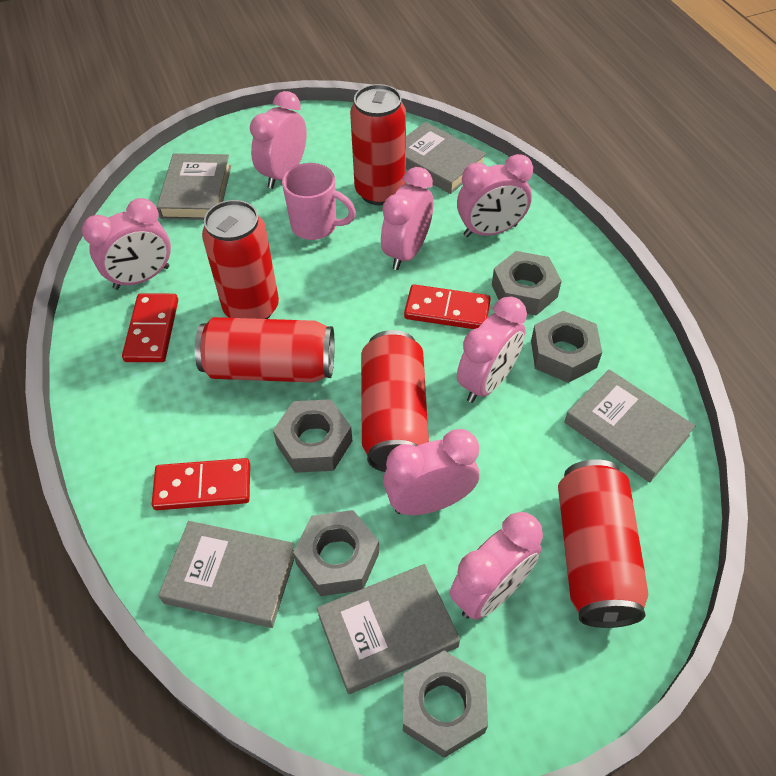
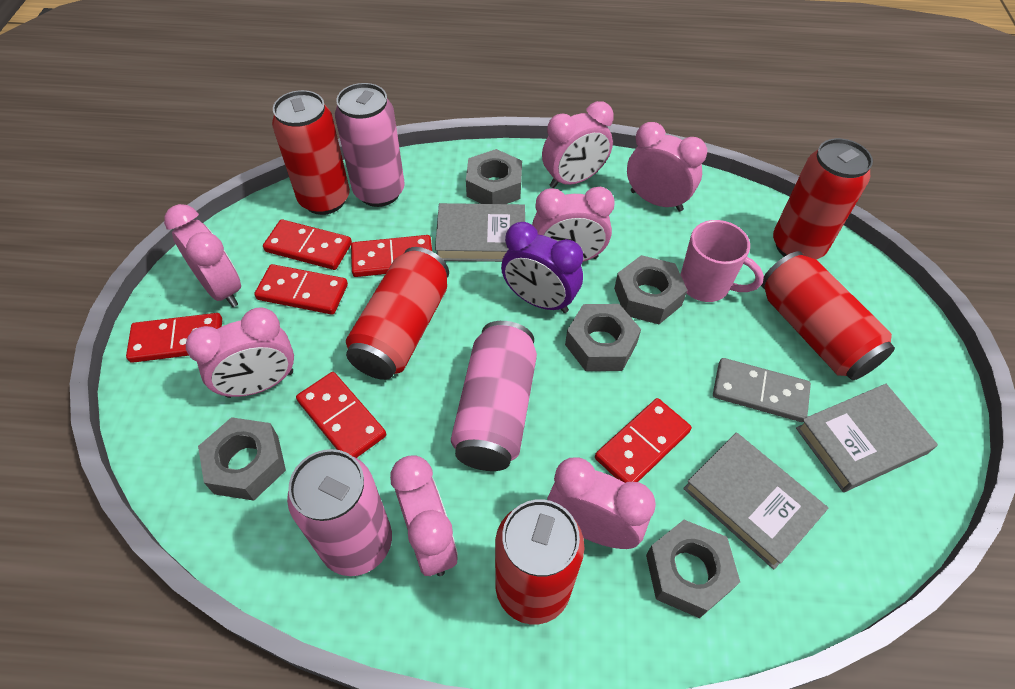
grey book: 5 -> 3
grey domino: 0 -> 1
pink can: 0 -> 3
purple clock: 0 -> 1
red domino: 3 -> 6

